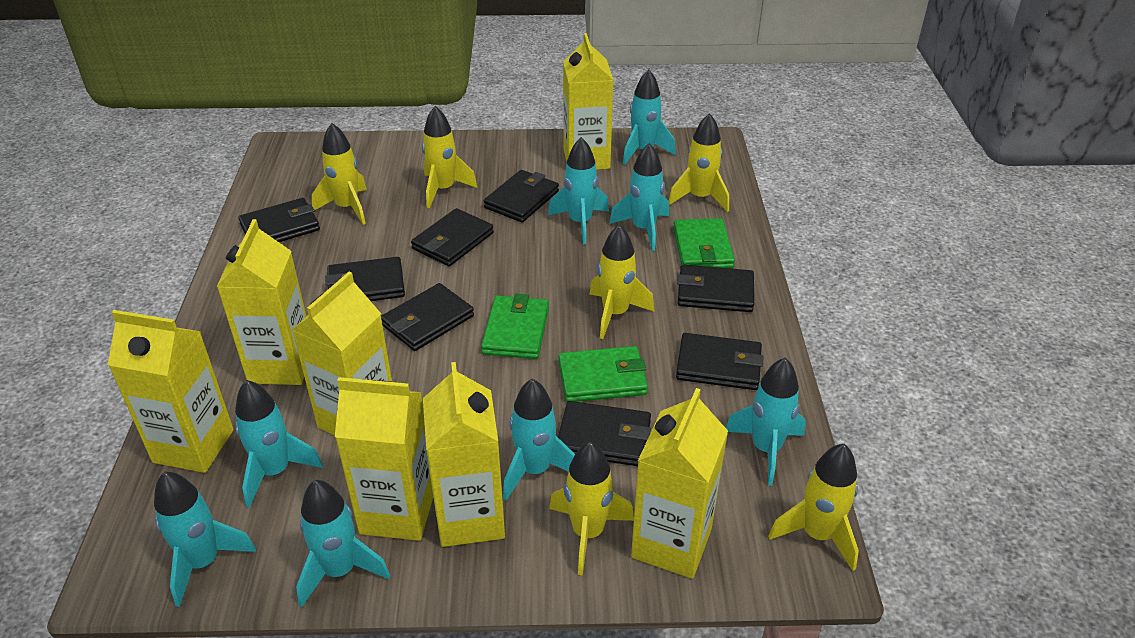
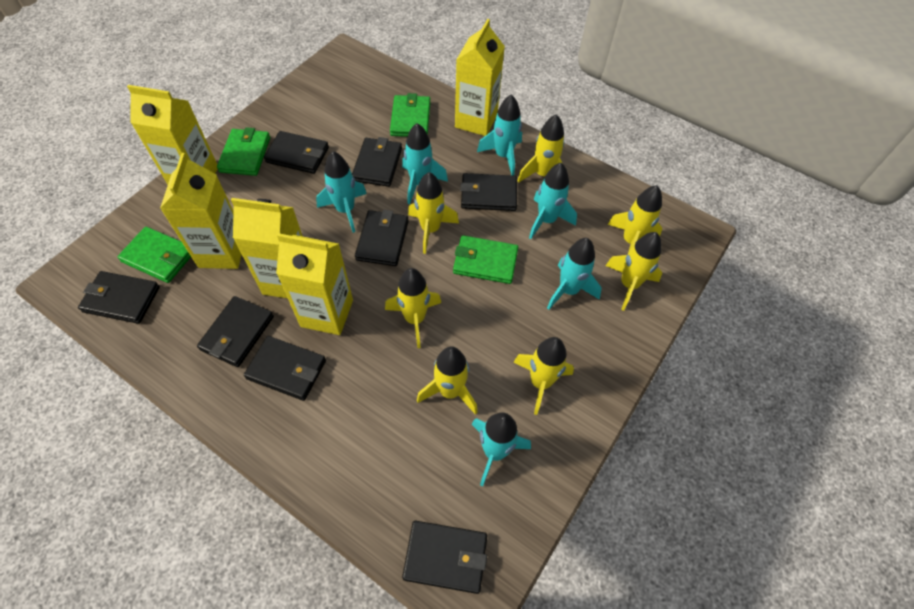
green wallet: 3 -> 4
turquoise rocket: 8 -> 6
yellow carton: 7 -> 5
yellow rocket: 6 -> 7

